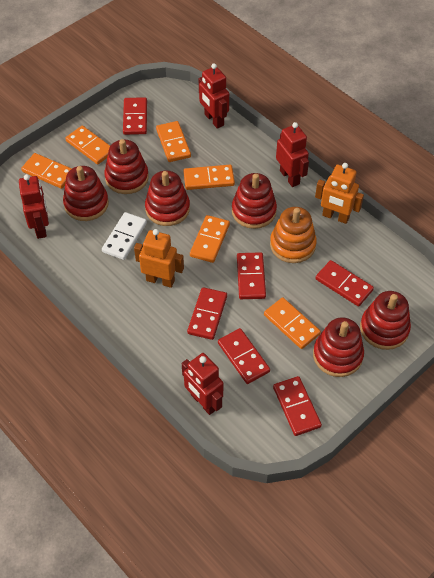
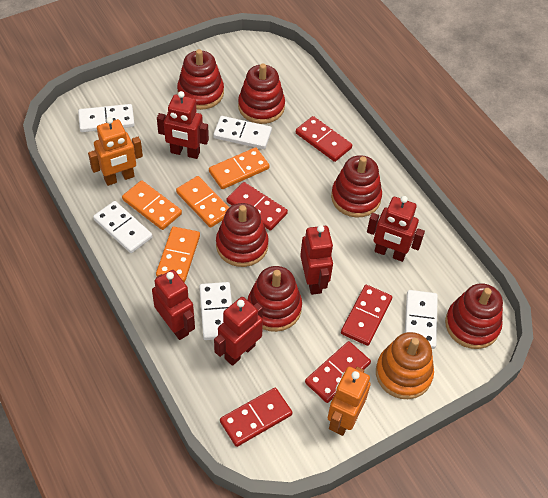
orange domino: 6 -> 4
red domino: 6 -> 5
red robot: 4 -> 5
white domino: 1 -> 5

